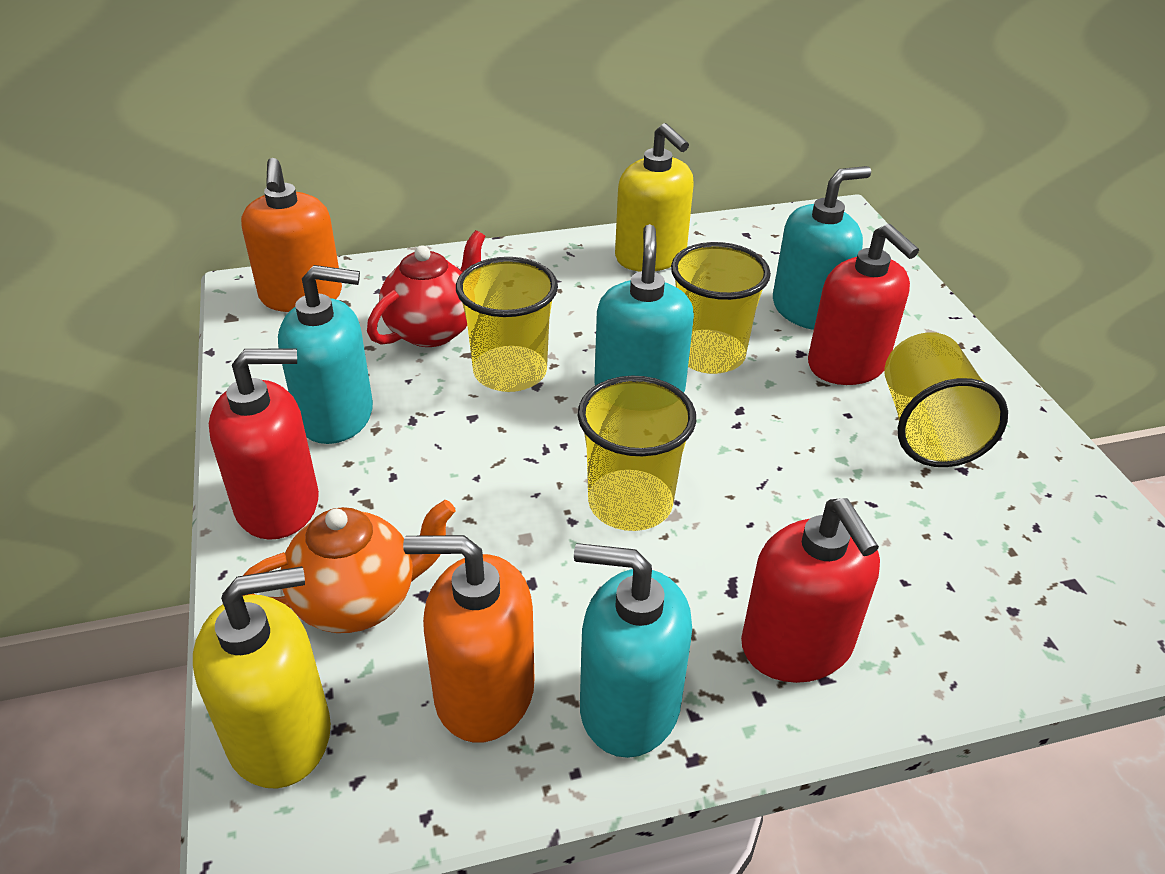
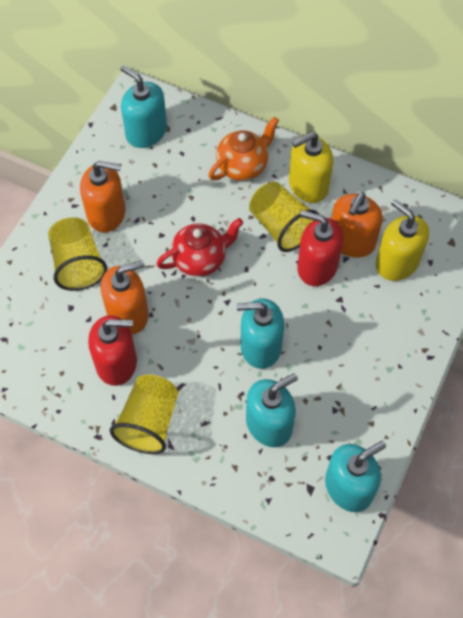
orange soap dispenser: 2 -> 3
red soap dispenser: 3 -> 2
yellow cup: 4 -> 3

